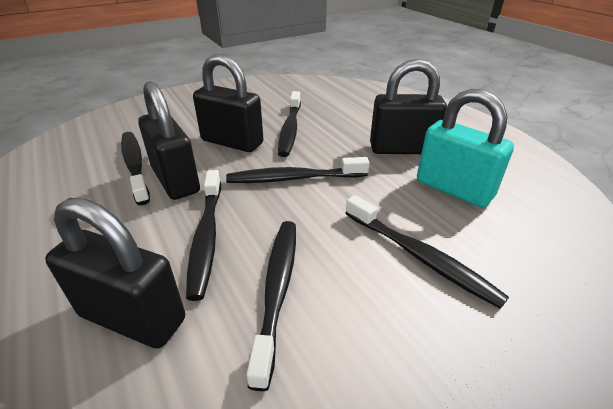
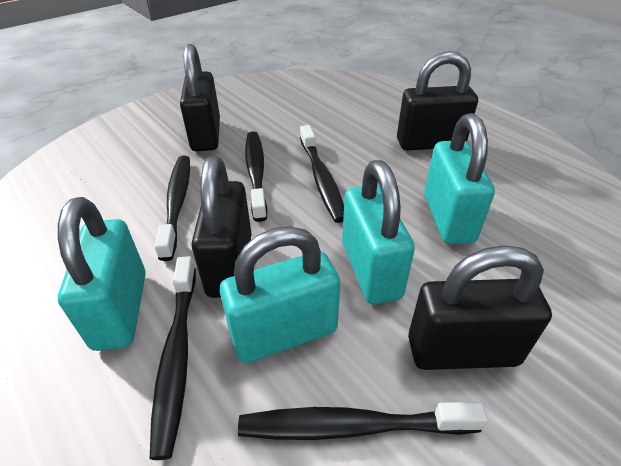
black toothbrush: 6 -> 5
turquoise padlock: 1 -> 4

